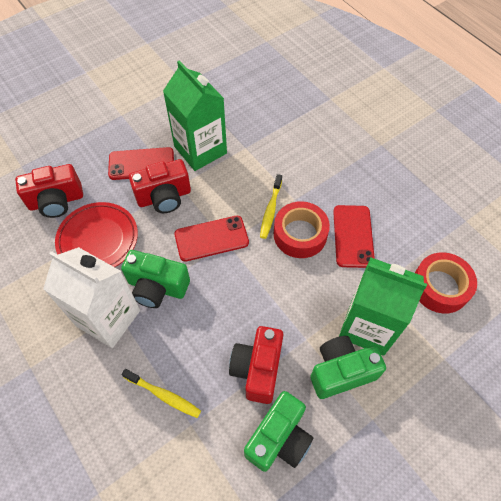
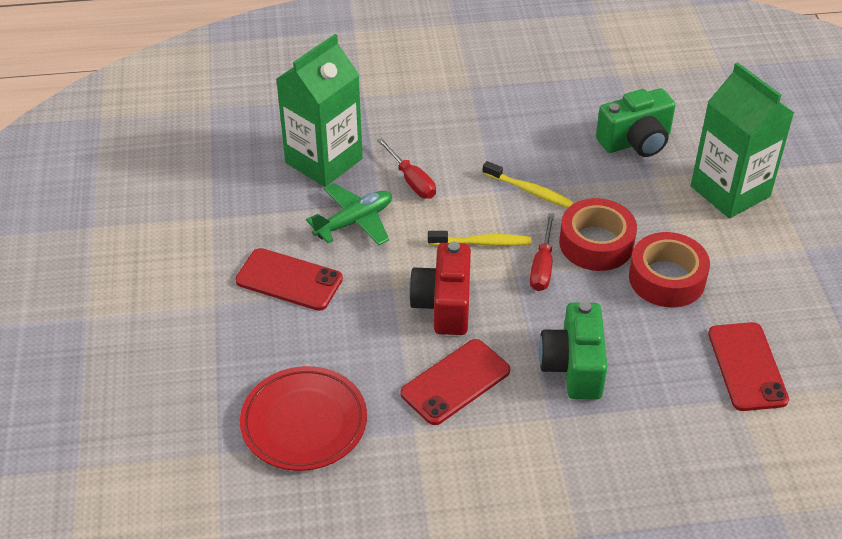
green camera: 3 -> 2
green plane: 0 -> 1
red camera: 3 -> 1
red screwdriver: 0 -> 2
white carton: 1 -> 0

